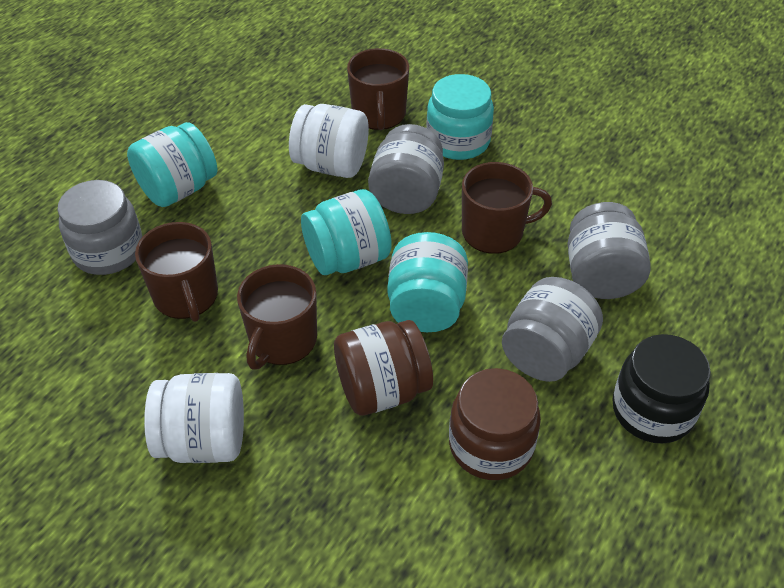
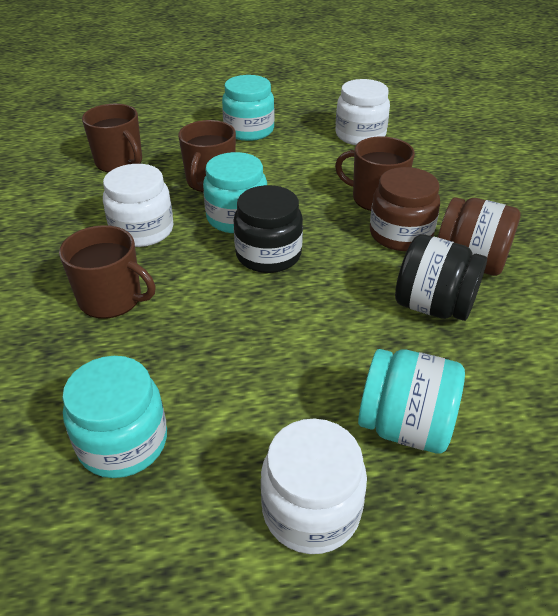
black jar: 1 -> 2
grey jar: 4 -> 0
white jar: 2 -> 3

